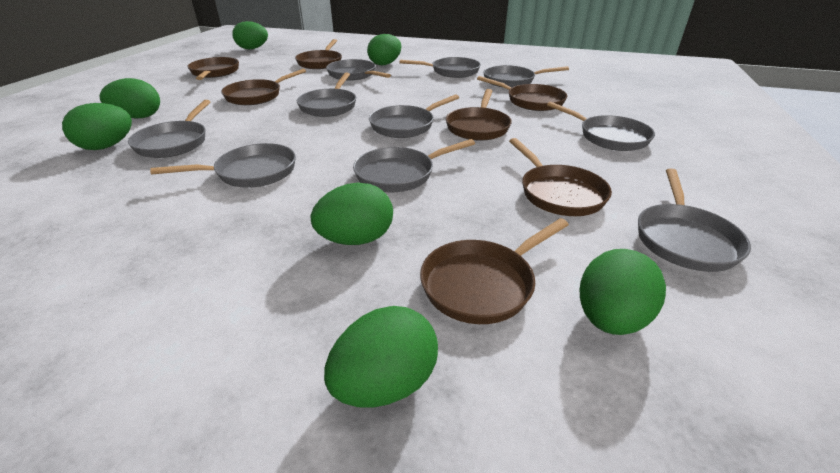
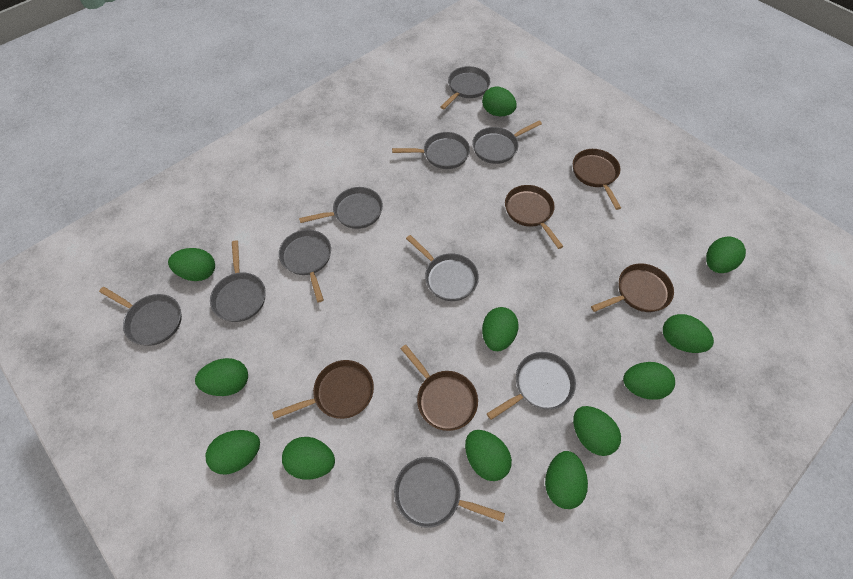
brown pan: 7 -> 5
green egg: 7 -> 12

